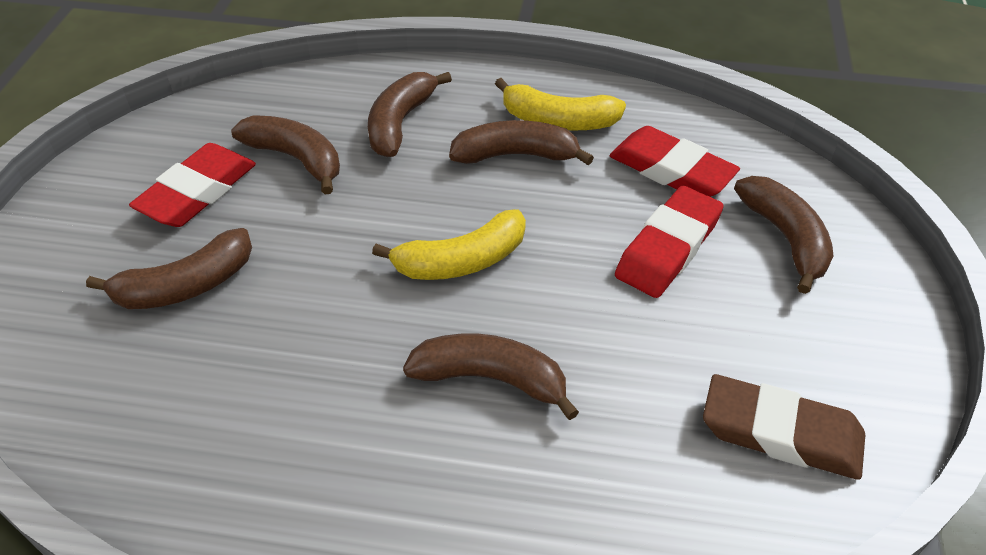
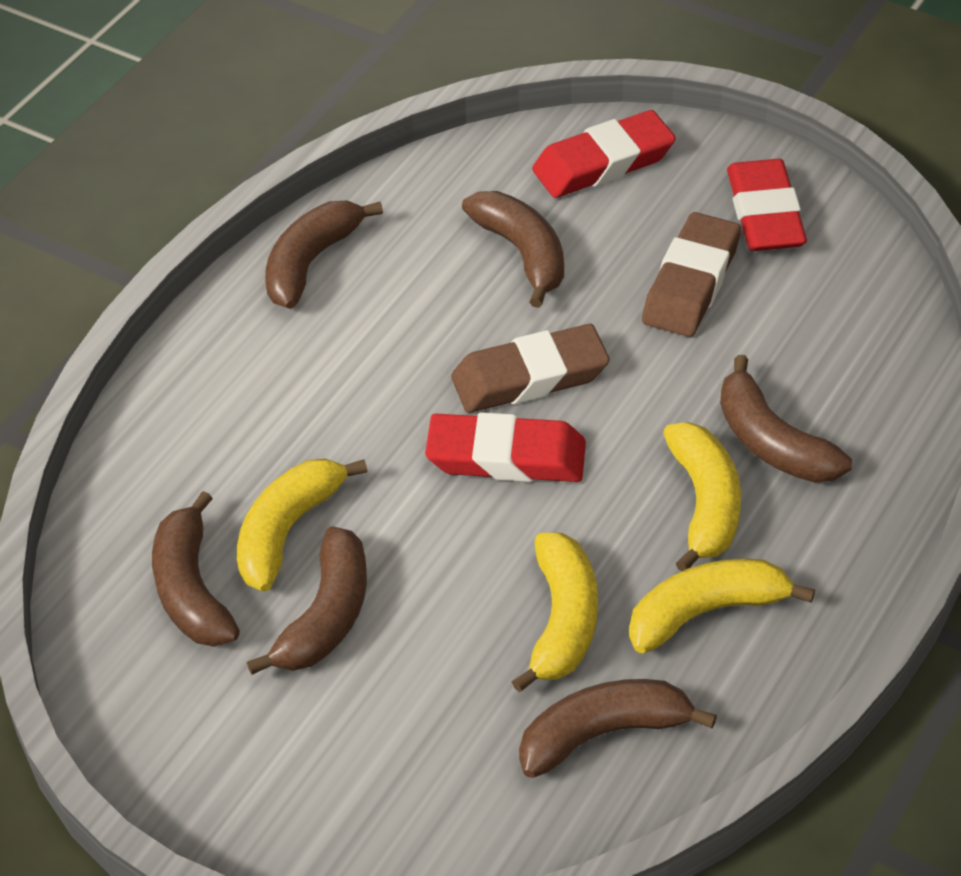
brown eraser: 1 -> 2
yellow banana: 2 -> 4

